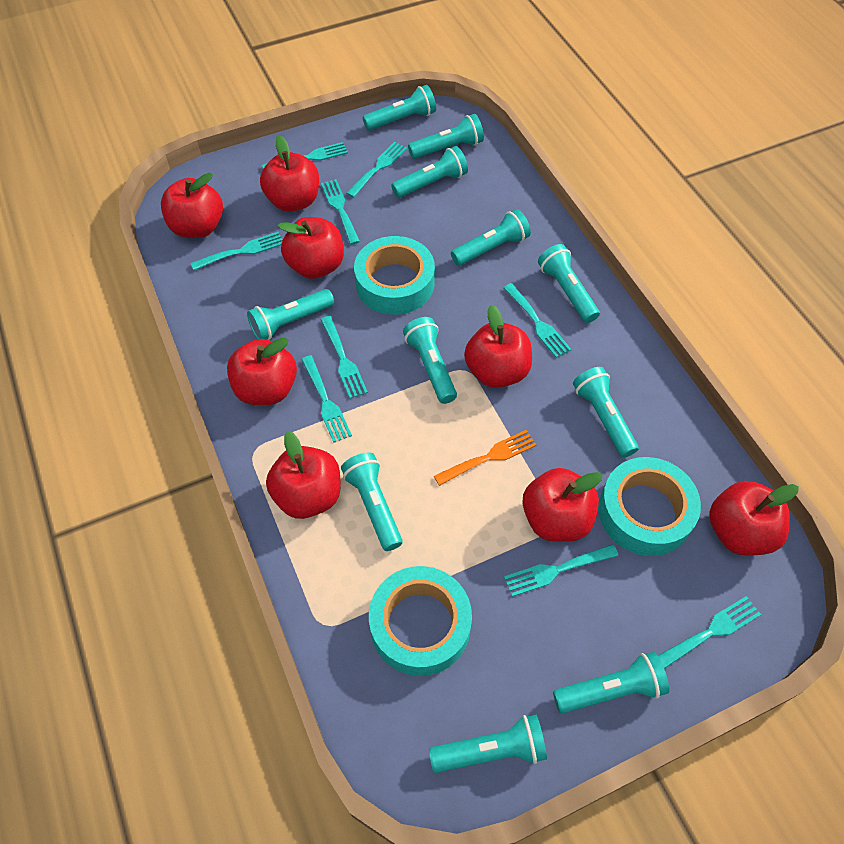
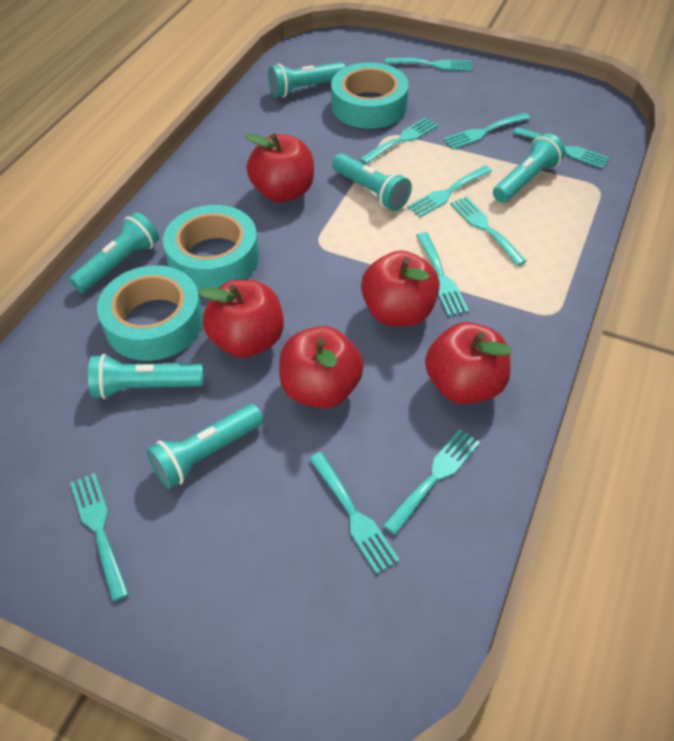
orange fork: 1 -> 0
red apple: 8 -> 5
turquoise flashlight: 11 -> 6
turquoise fork: 9 -> 10

